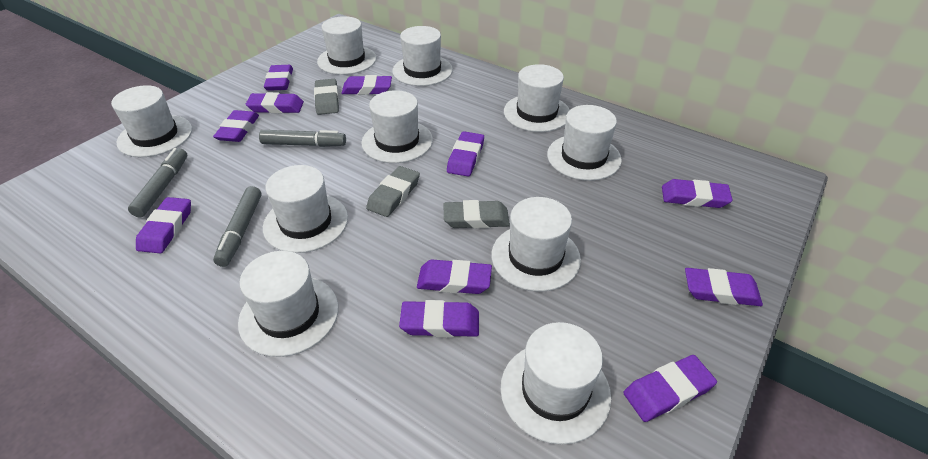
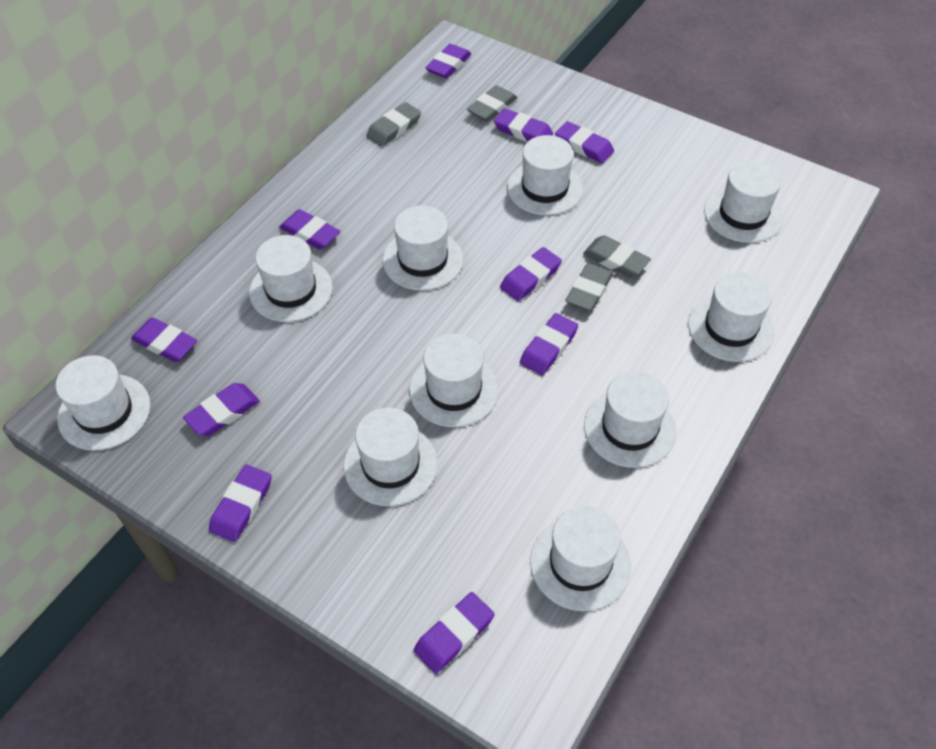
grey eraser: 3 -> 4
grey marker: 3 -> 0
purple eraser: 11 -> 10

